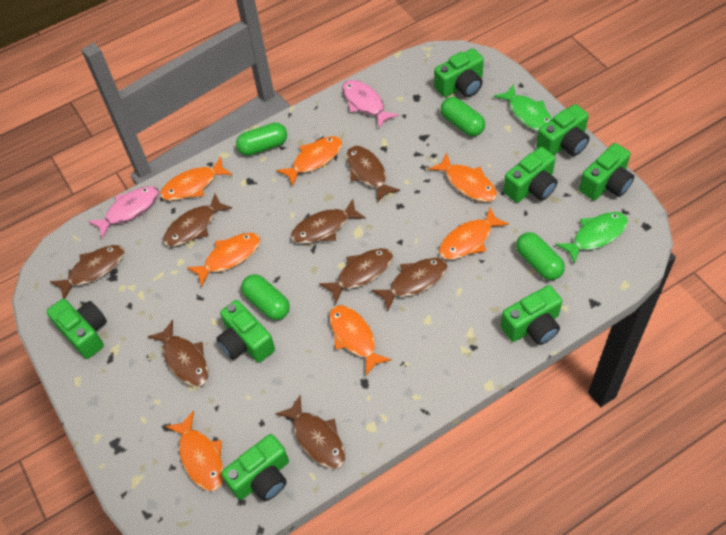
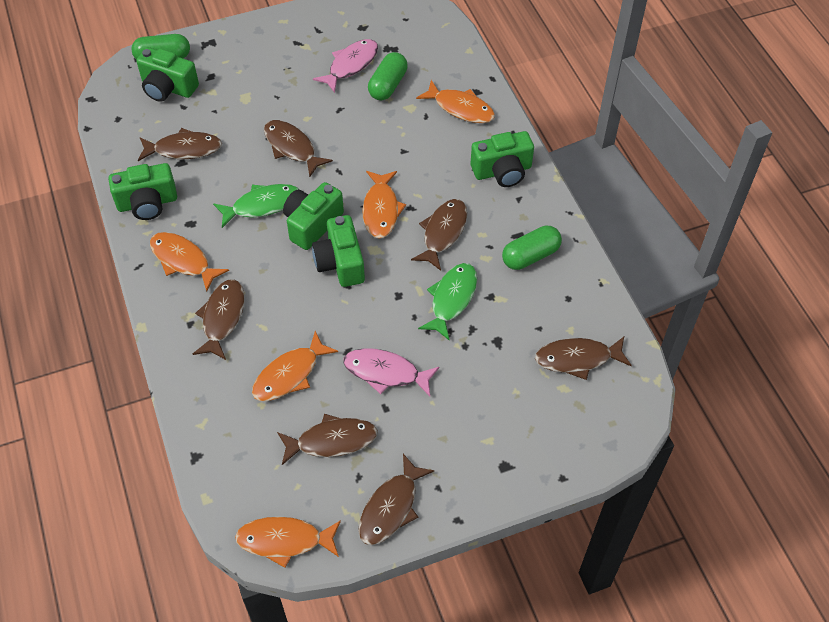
brown fish: 8 -> 7
green camera: 8 -> 5
green capsule: 4 -> 3
orange fish: 7 -> 5

